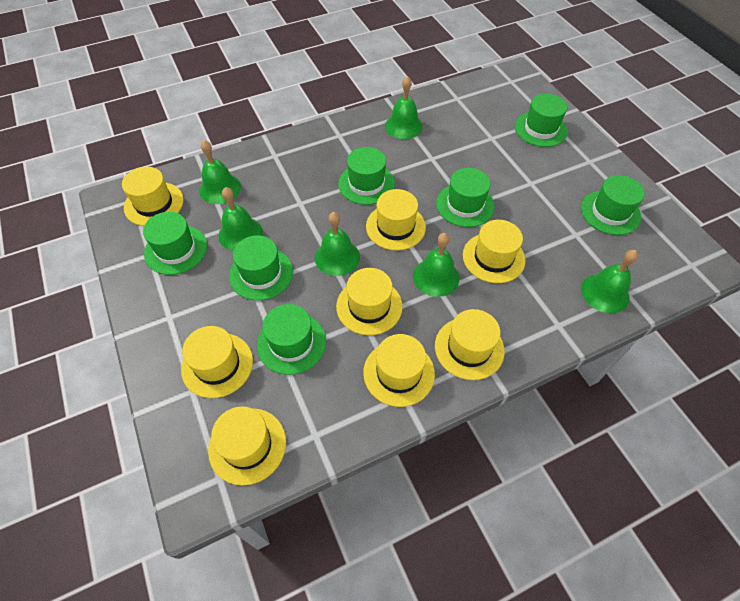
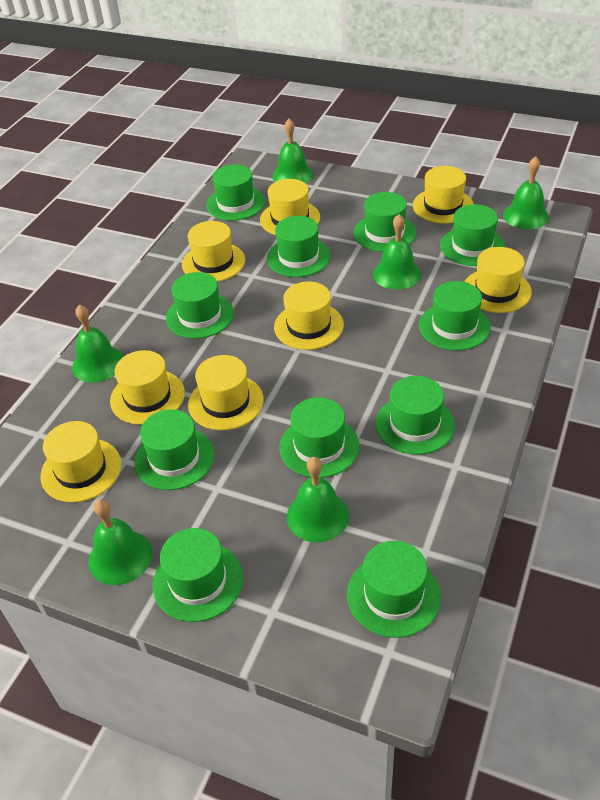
green hat: 7 -> 11

